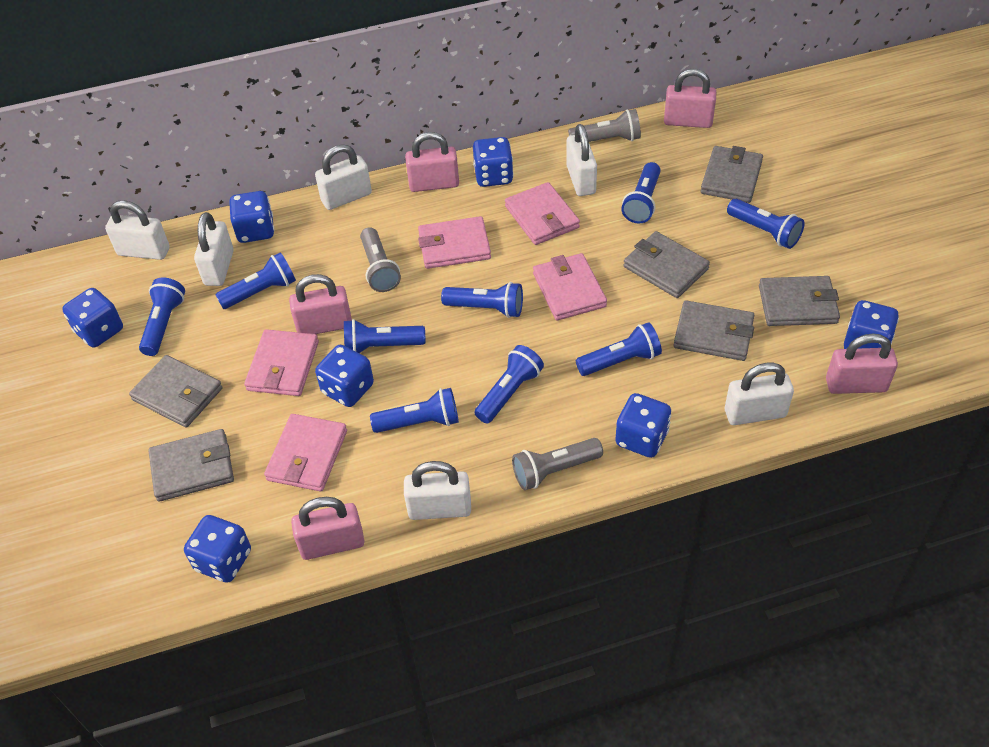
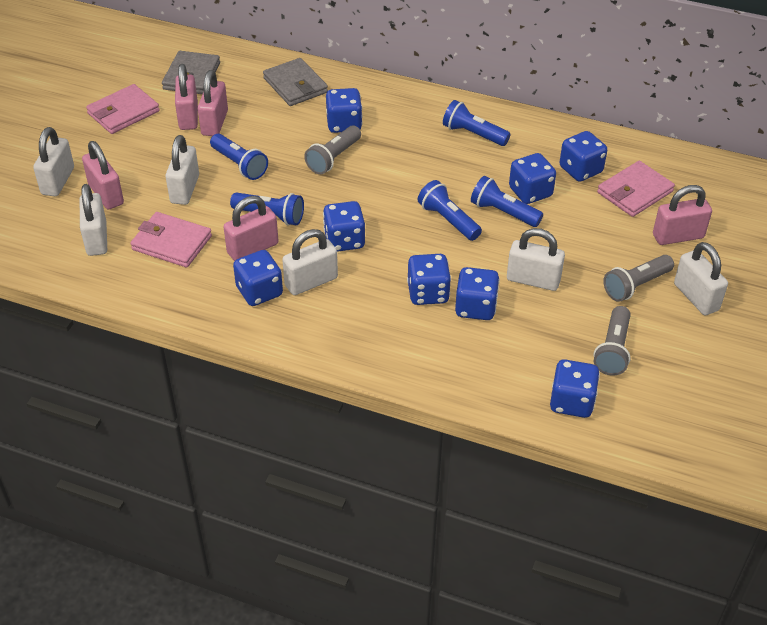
blue dice: 7 -> 8
blue flashlight: 9 -> 5
grey wallet: 6 -> 2
pink wallet: 5 -> 3

